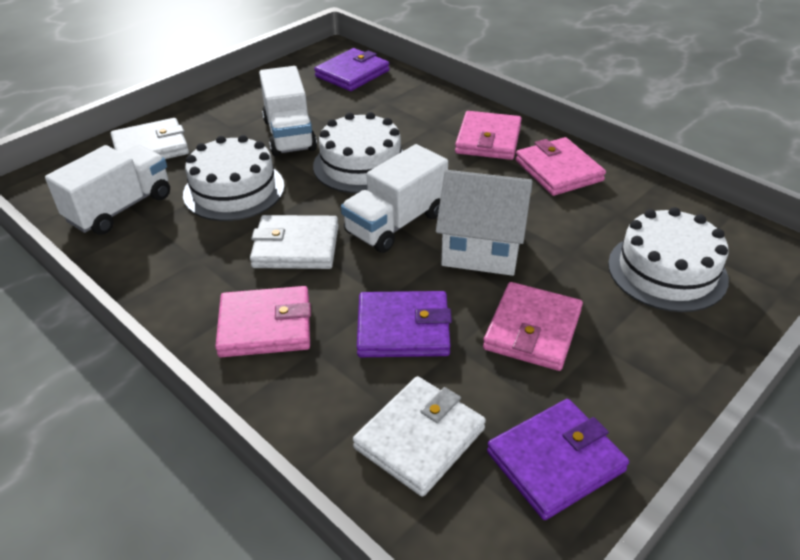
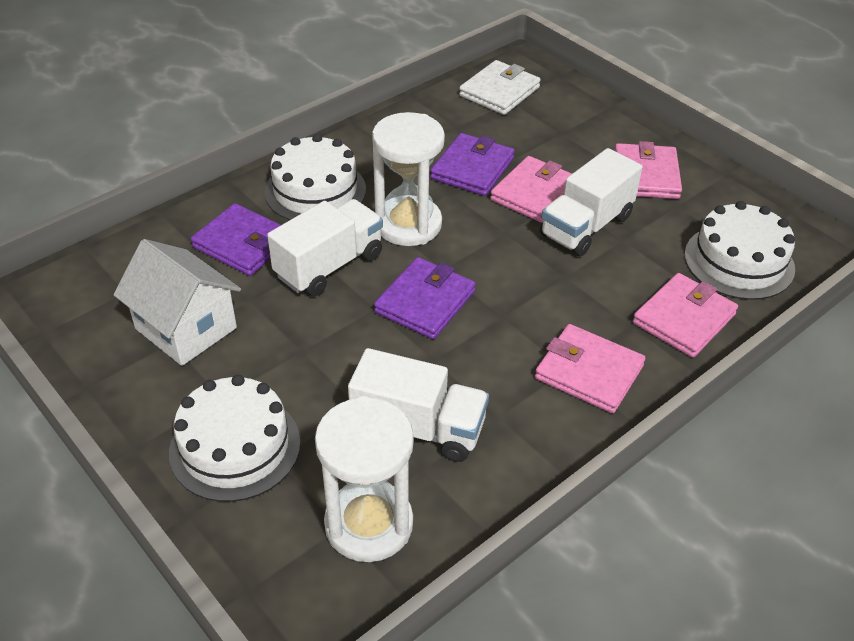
white hourglass: 0 -> 2
white wallet: 3 -> 1

